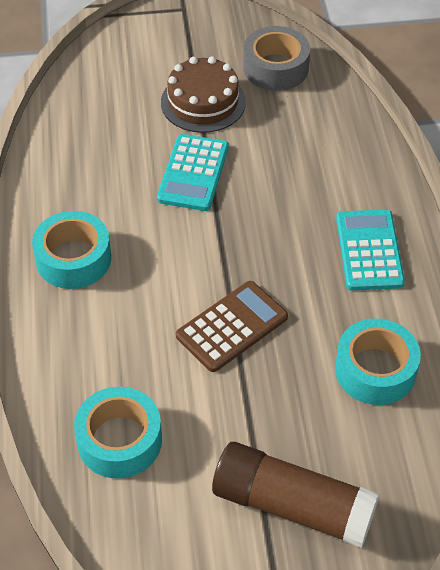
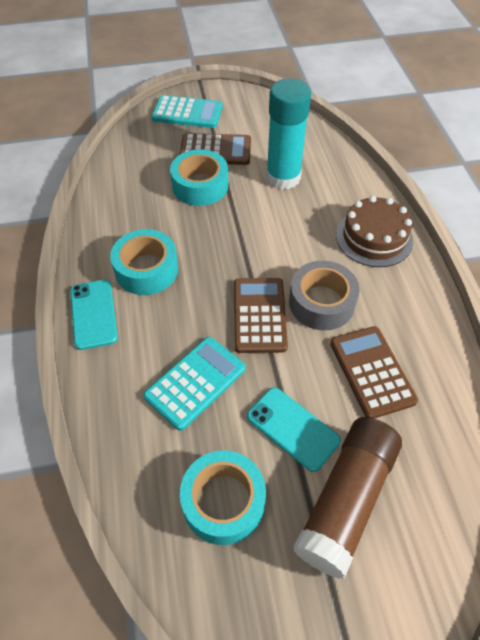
brown calculator: 1 -> 3
turquoise glue stick: 0 -> 1
turquoise phone: 0 -> 2

